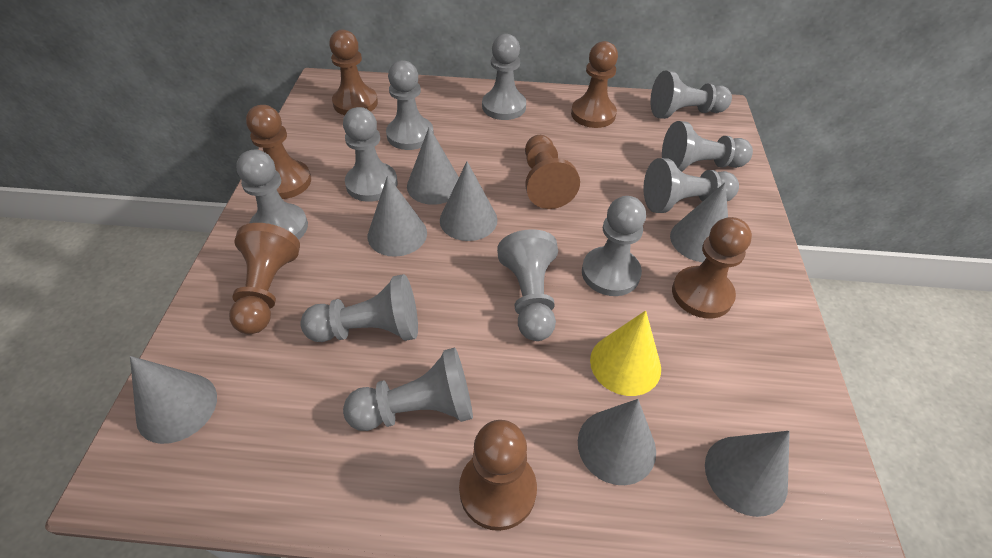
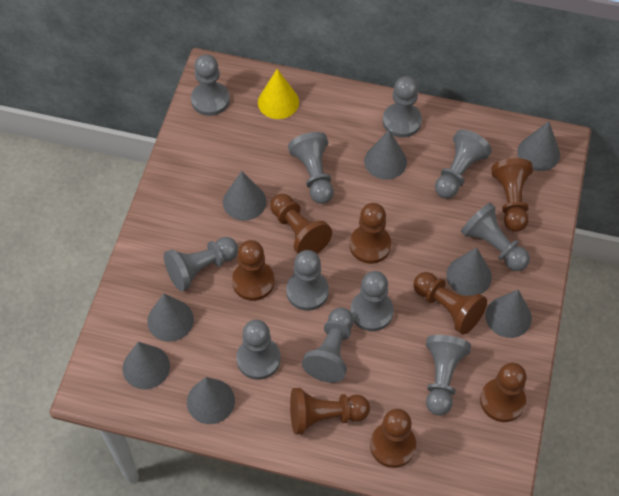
brown pawn: 7 -> 8
grey cone: 7 -> 8

